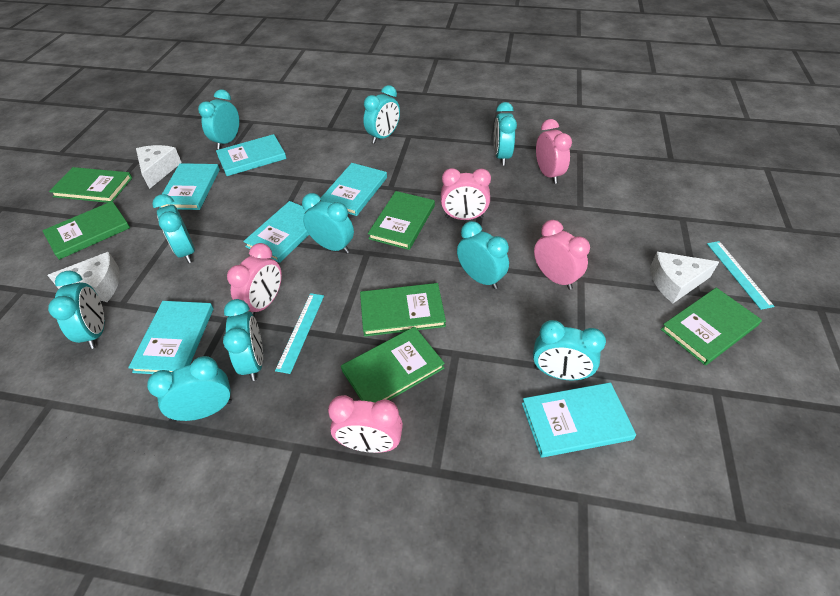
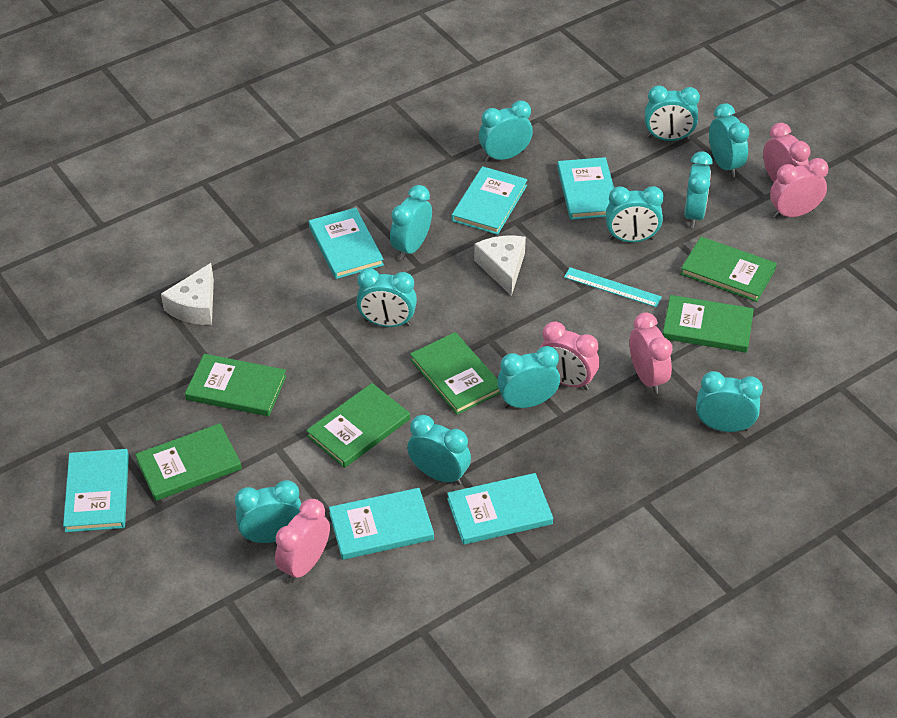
turquoise clock: 10 -> 11
turquoise ruler: 2 -> 1
white cheese: 3 -> 2

